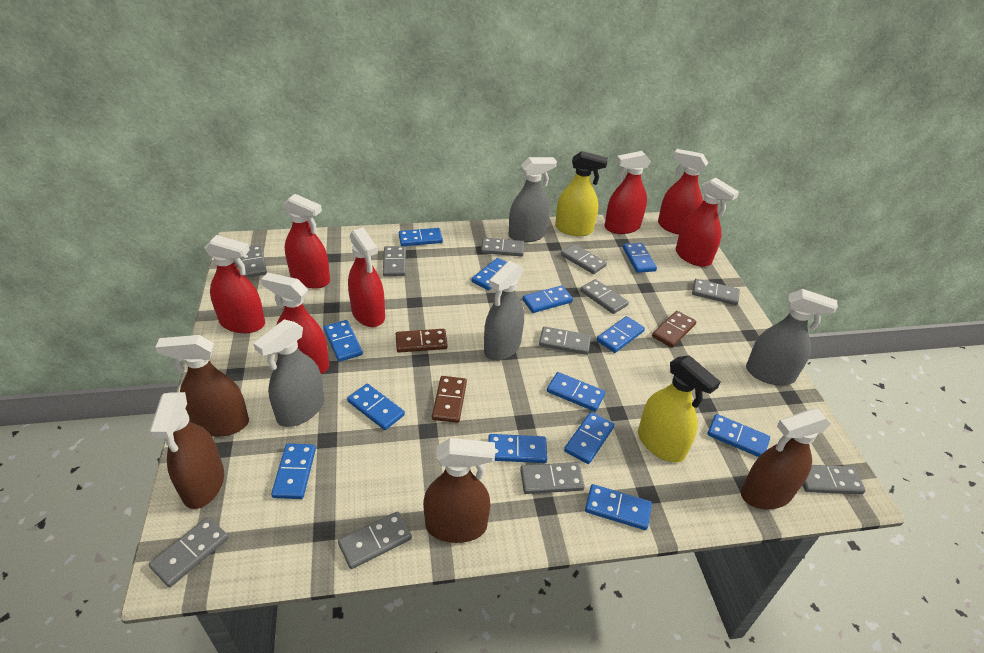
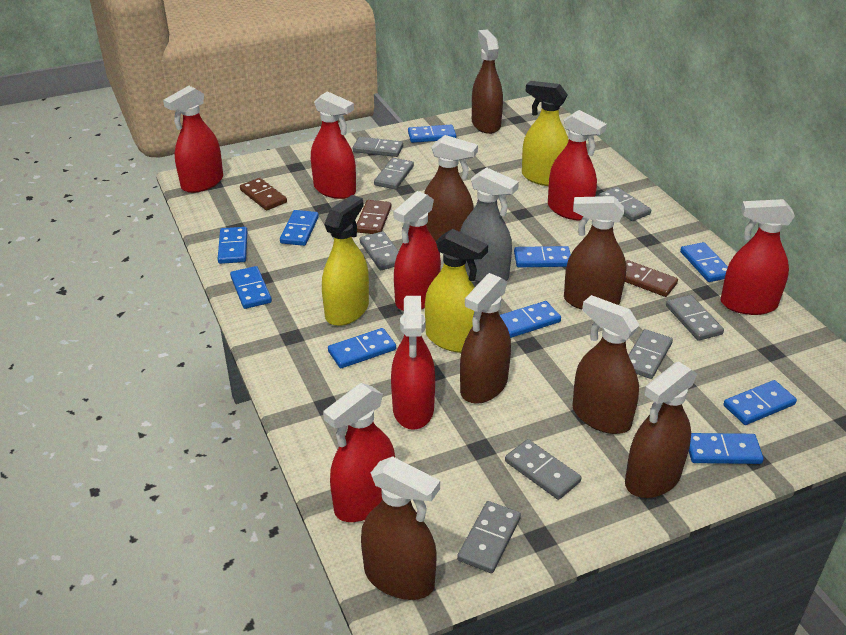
blue domino: 13 -> 10
brown spray bottle: 4 -> 7
grey domino: 11 -> 8
grey spray bottle: 4 -> 1
yellow spray bottle: 2 -> 3

